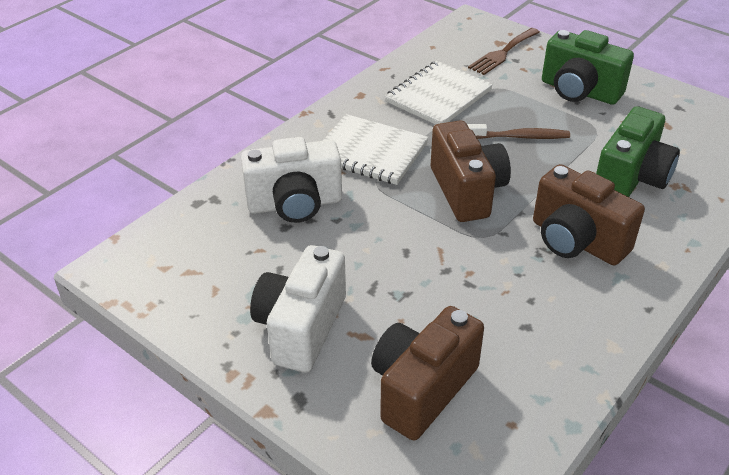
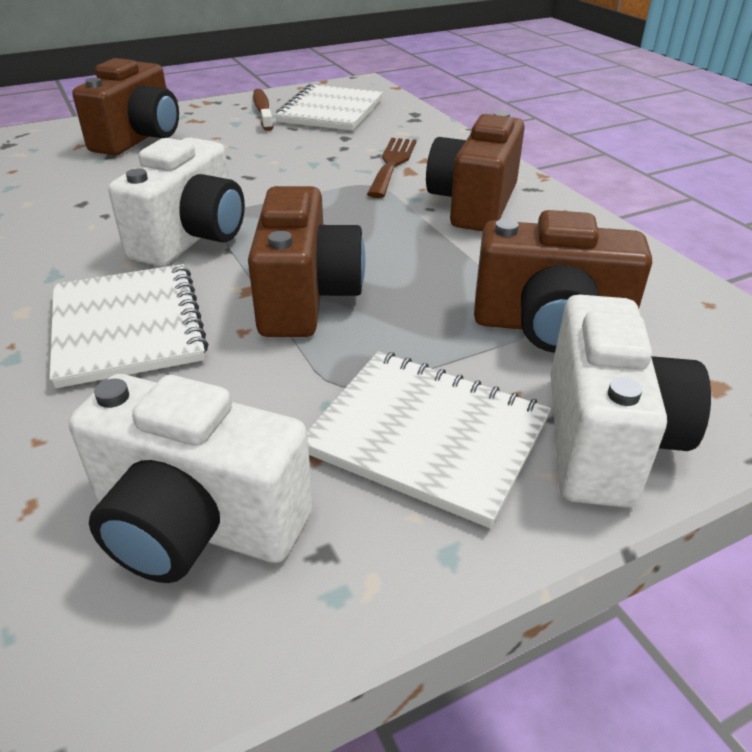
brown camera: 3 -> 4
green camera: 2 -> 0
white camera: 2 -> 3
white notebook: 2 -> 3

